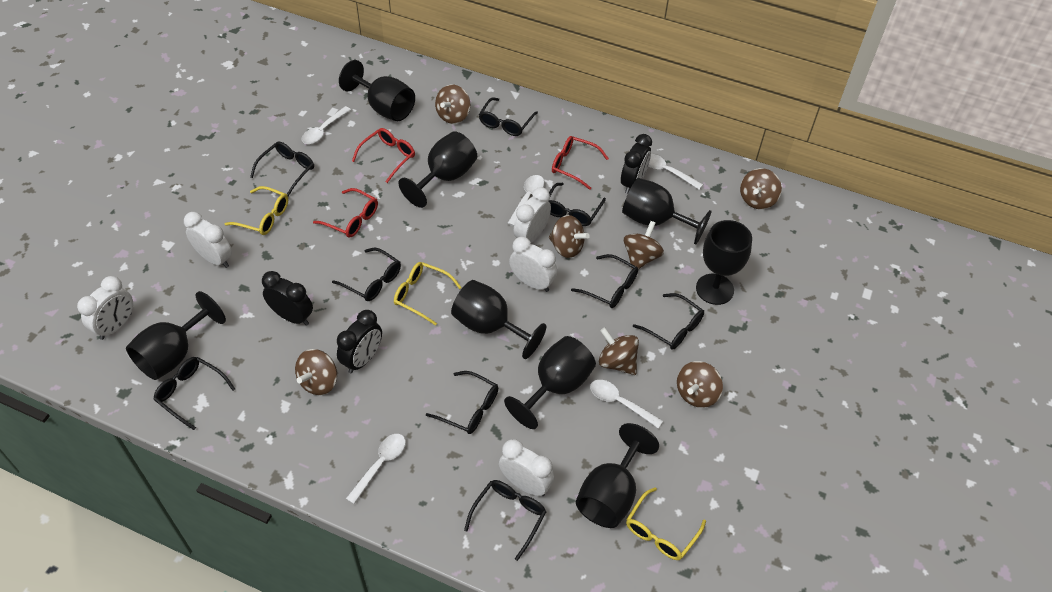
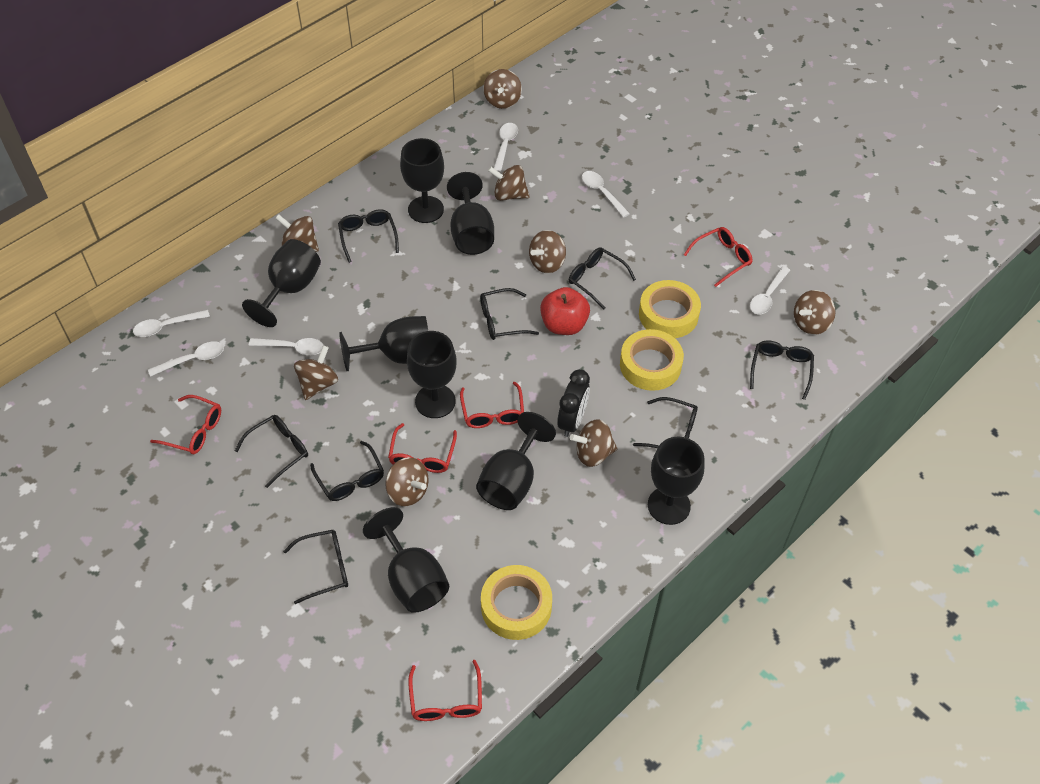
black clock: 3 -> 1
black glasses: 9 -> 8
brown spinning top: 7 -> 8
red apple: 0 -> 1
red glasses: 3 -> 5
white clock: 5 -> 0
white spoon: 5 -> 6
yellow glasses: 3 -> 0
yellow tape: 0 -> 3

